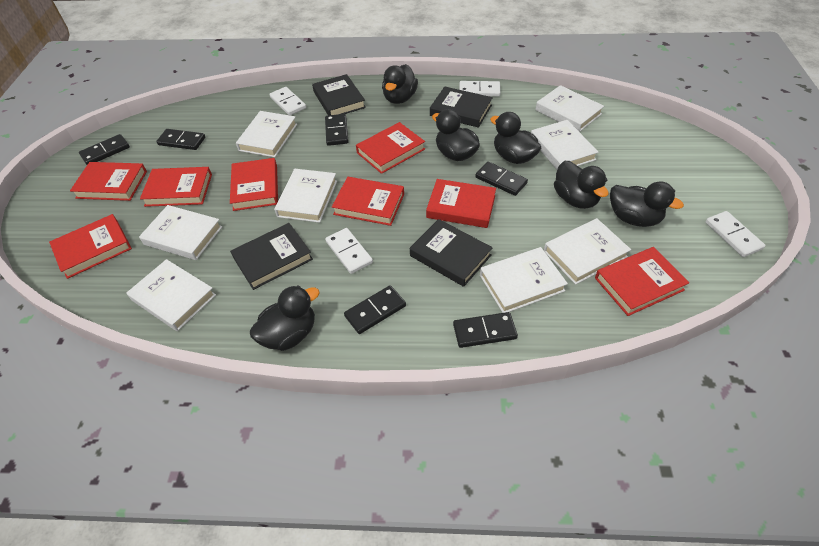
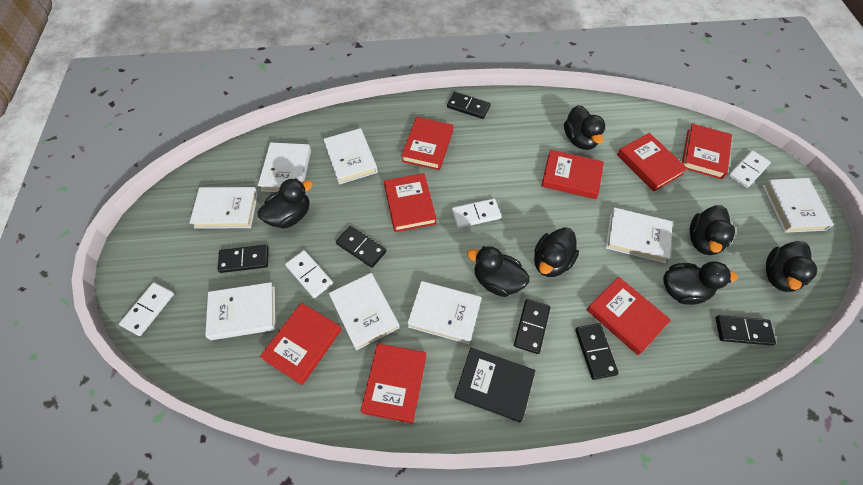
black book: 4 -> 1
black duck: 6 -> 7

